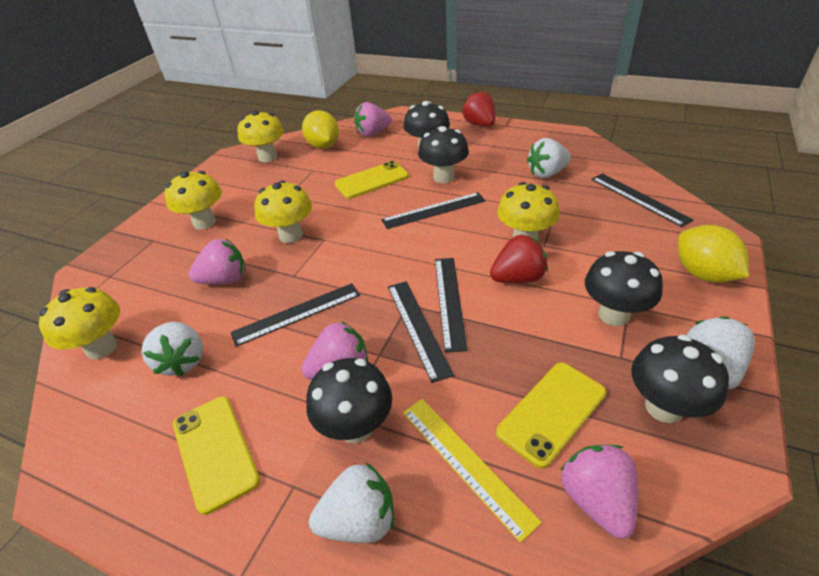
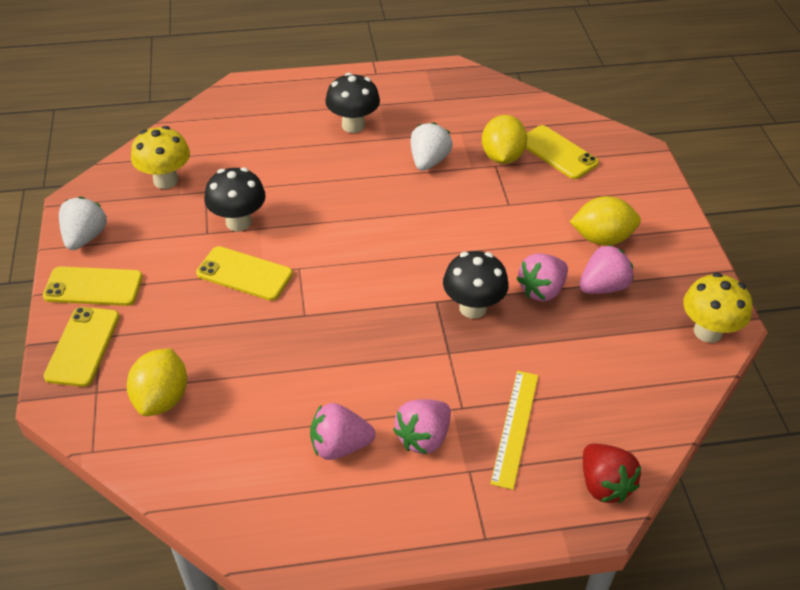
black mushroom: 5 -> 3
black ruler: 5 -> 0
red strawberry: 2 -> 1
white strawberry: 4 -> 2
yellow lemon: 2 -> 3
yellow mushroom: 5 -> 2
yellow phone: 3 -> 4

